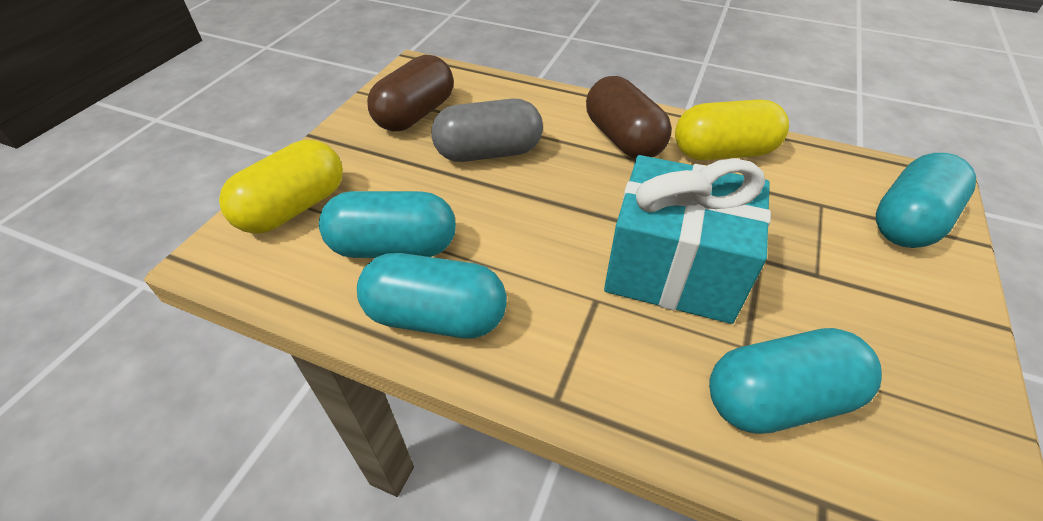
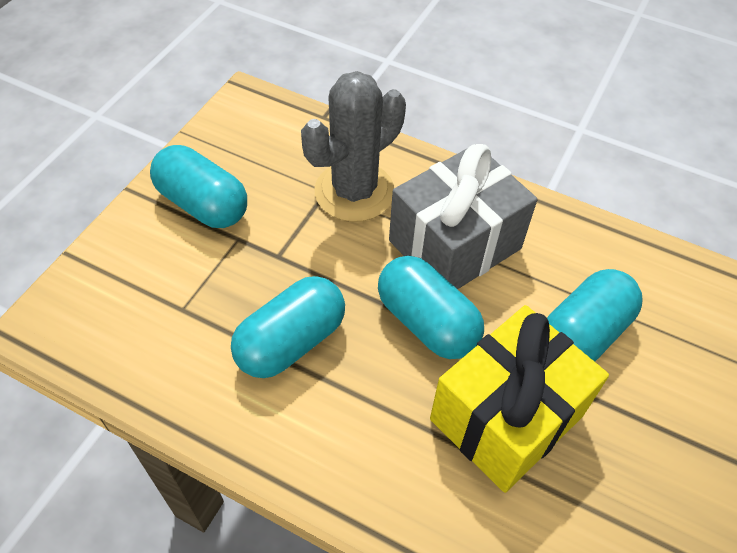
brown capsule: 2 -> 0
grey cactus: 0 -> 1
grey capsule: 1 -> 0
grey gift: 0 -> 1
turquoise gift: 1 -> 0
yellow capsule: 2 -> 0
yellow gift: 0 -> 1

